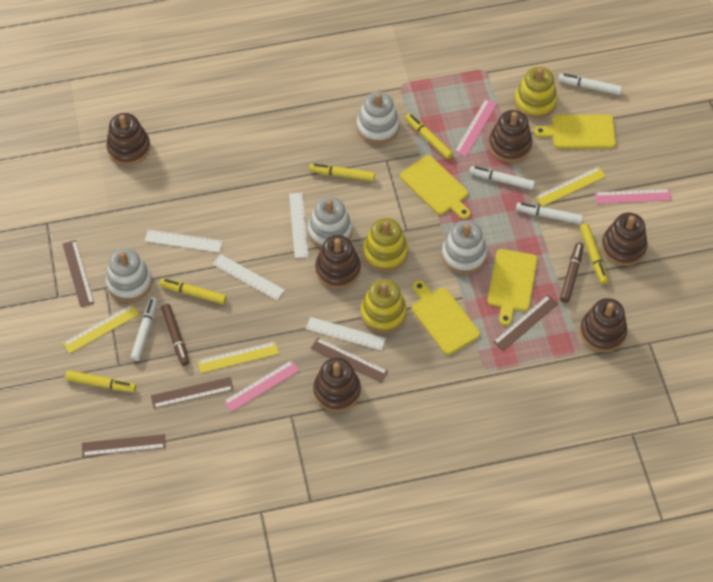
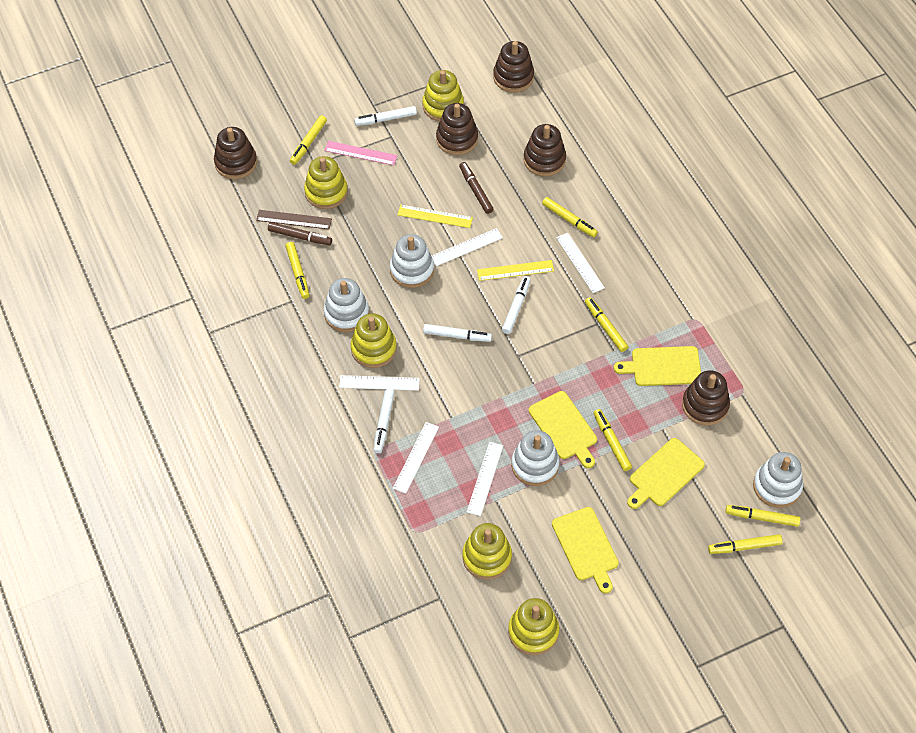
brown ruler: 5 -> 1
brown stacking toy: 6 -> 5
pink ruler: 3 -> 1
white ruler: 4 -> 5
yellow marker: 5 -> 7
yellow ruler: 3 -> 2
yellow stacking toy: 3 -> 5

